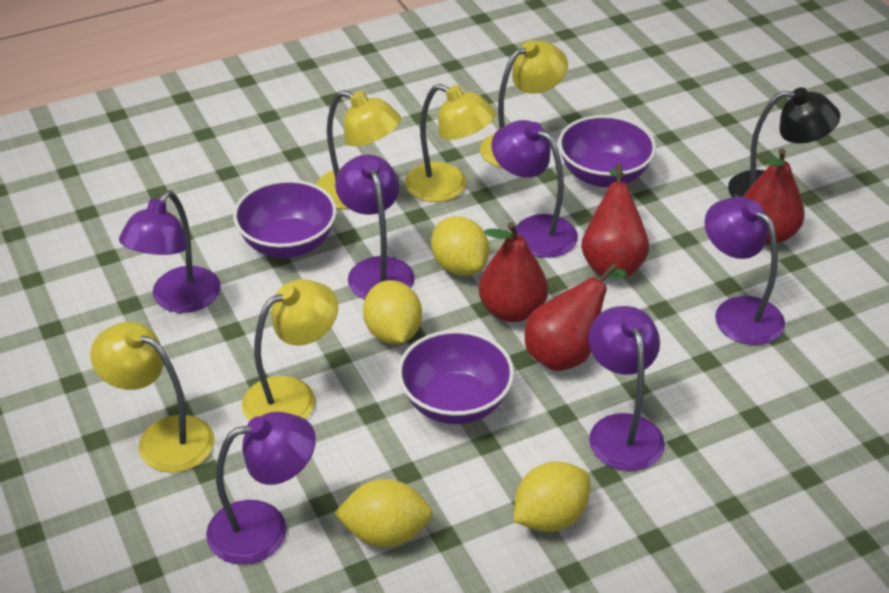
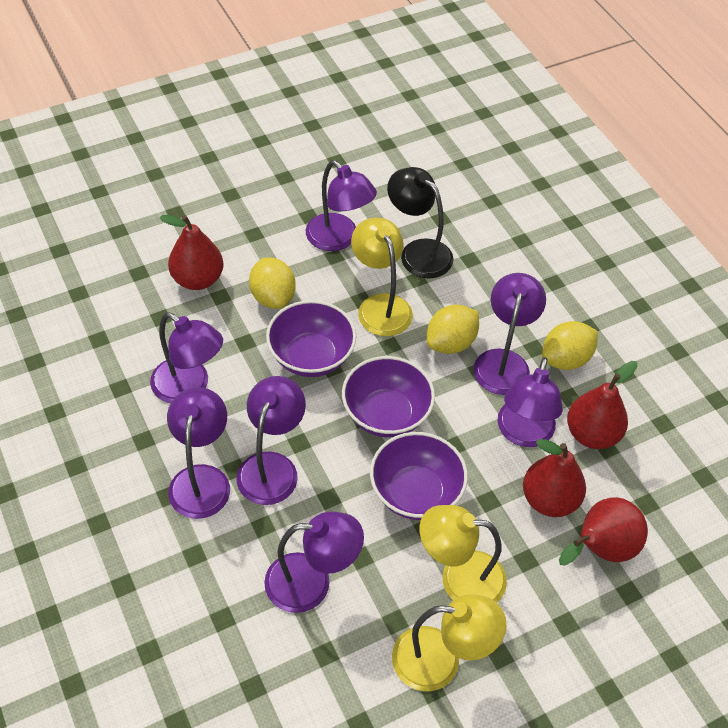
purple lamp: 6 -> 7
yellow lamp: 5 -> 3
yellow lemon: 4 -> 3

